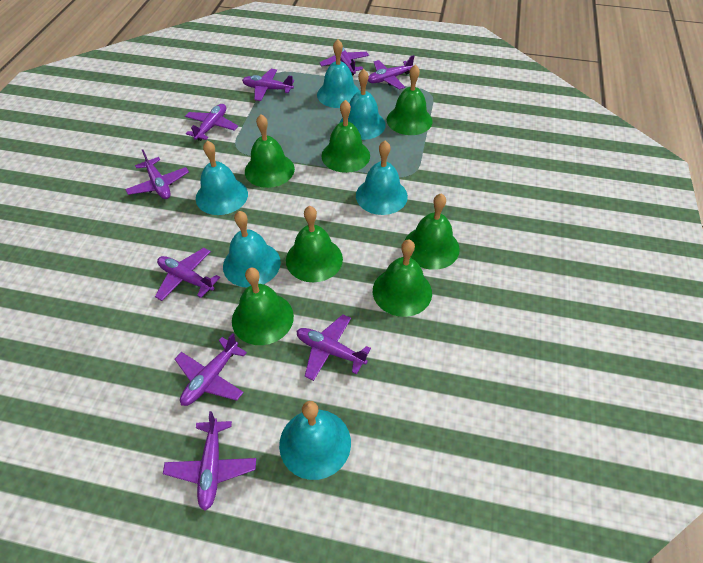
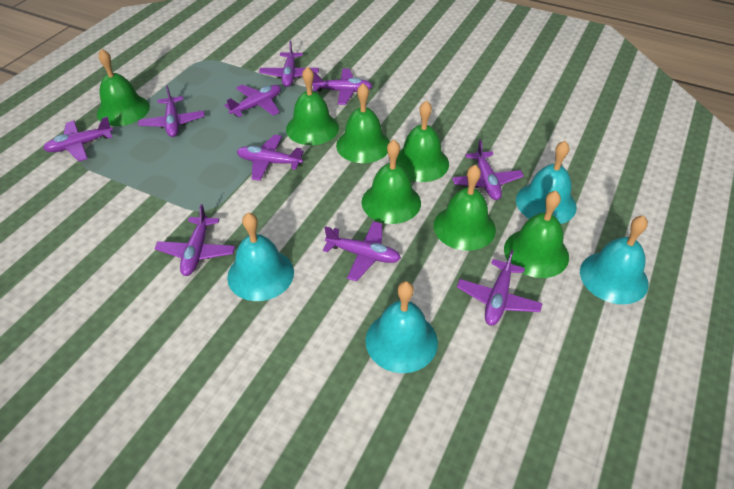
purple plane: 9 -> 10
turquoise bell: 6 -> 4

